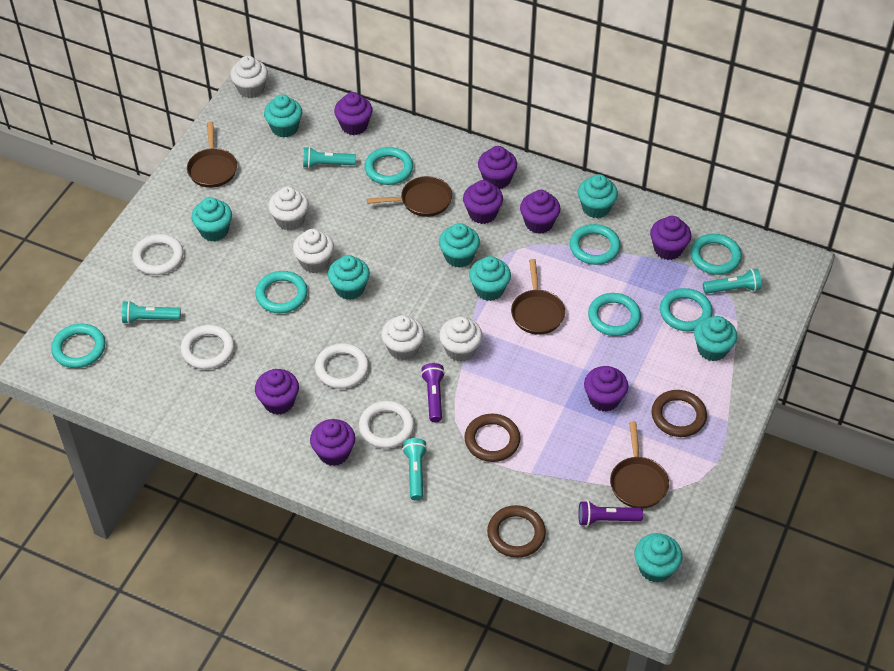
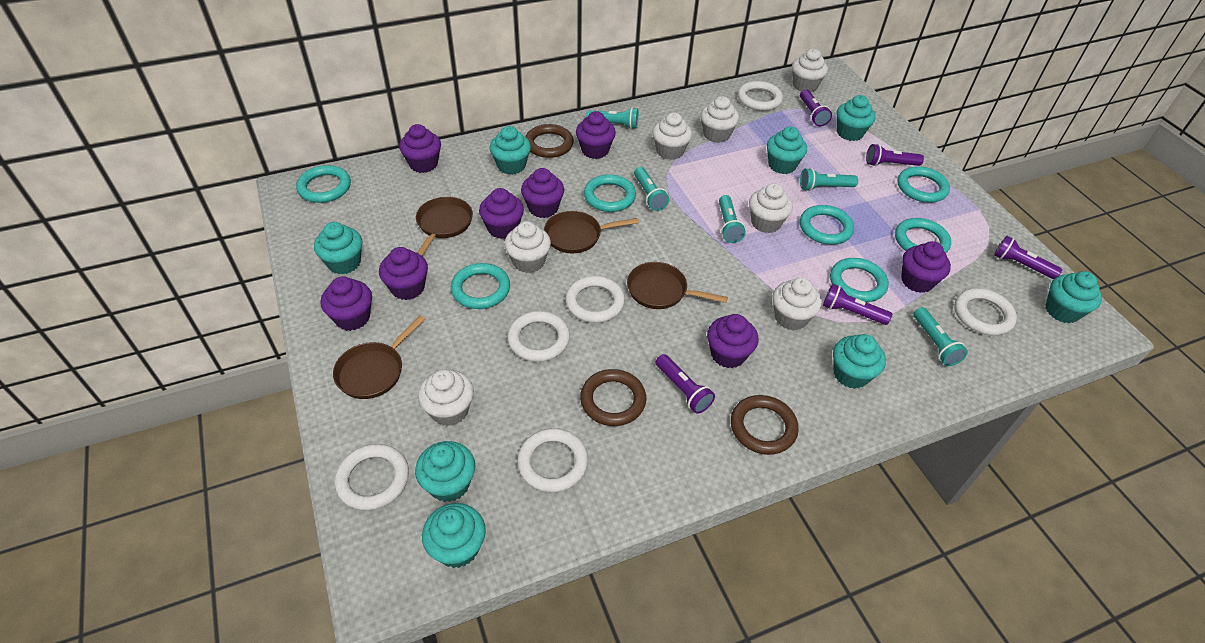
purple flashlight: 2 -> 5
turquoise flashlight: 4 -> 5
white cupcake: 5 -> 7
white ring: 4 -> 6

